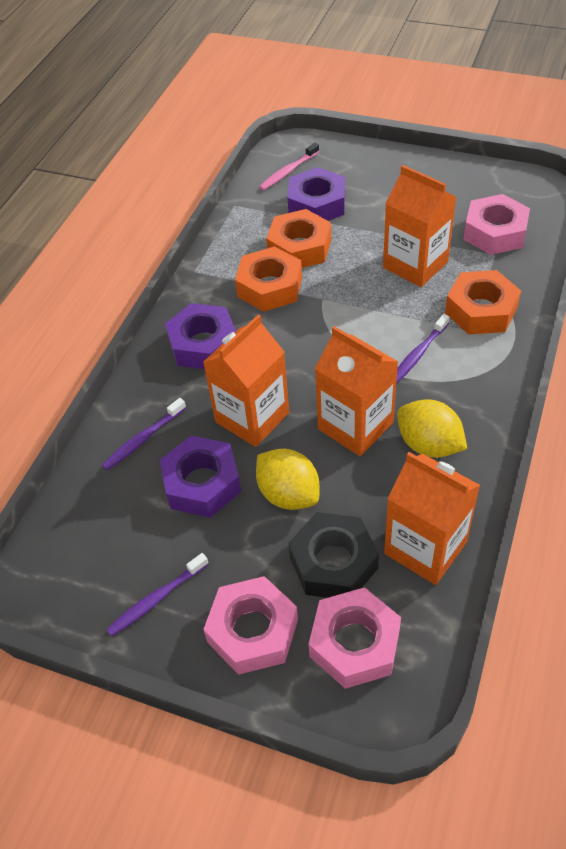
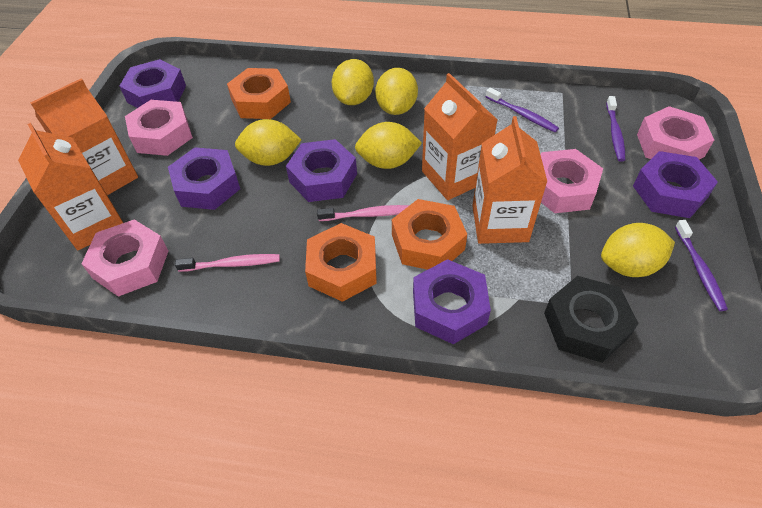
pink nut: 3 -> 4
pink toothbrush: 1 -> 2
purple nut: 3 -> 5
yellow lemon: 2 -> 5

